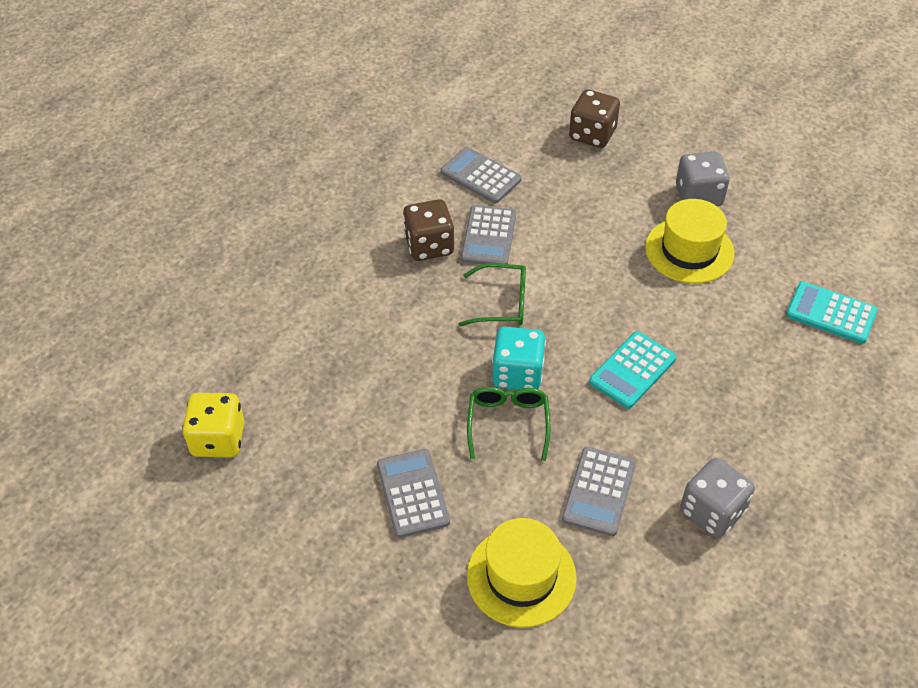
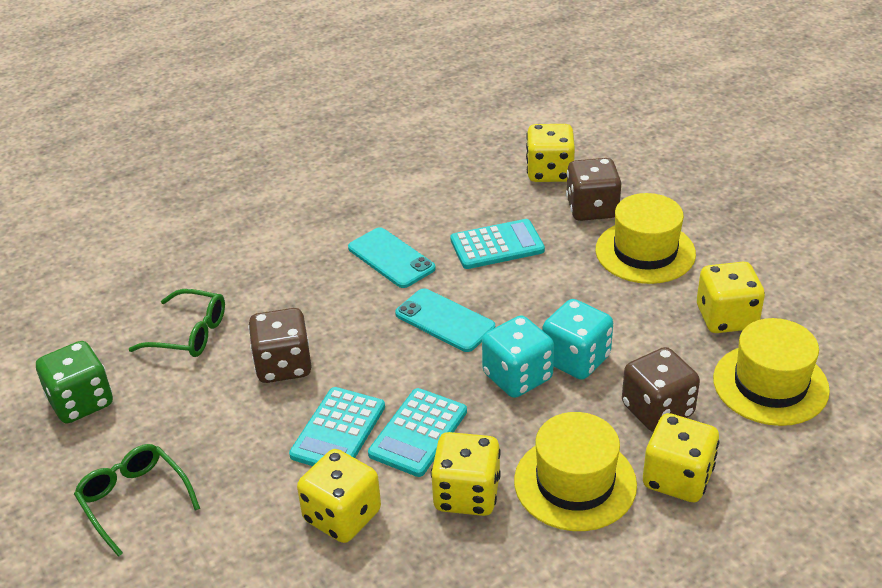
brown dice: 2 -> 3
green dice: 0 -> 1
grey calculator: 4 -> 0
grey dice: 2 -> 0
turquoise calculator: 2 -> 3
turquoise dice: 1 -> 2
turquoise phone: 0 -> 2
yellow dice: 1 -> 5
yellow hat: 2 -> 3

